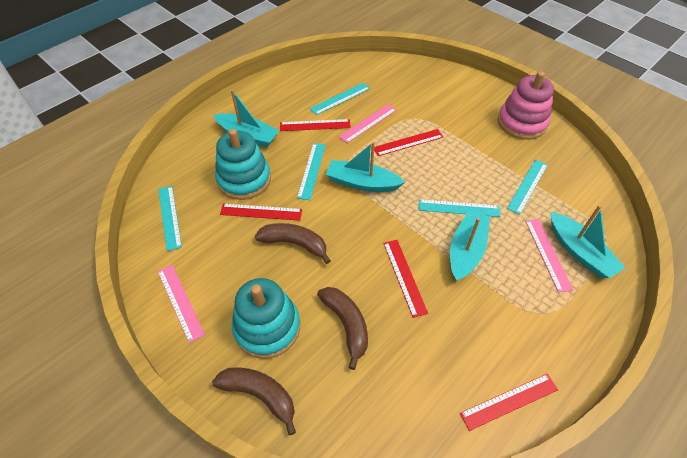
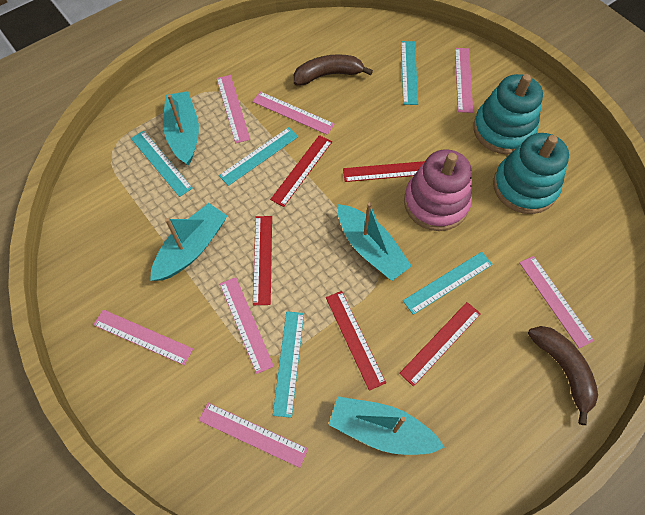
brown banana: 3 -> 2
pink ruler: 3 -> 7

